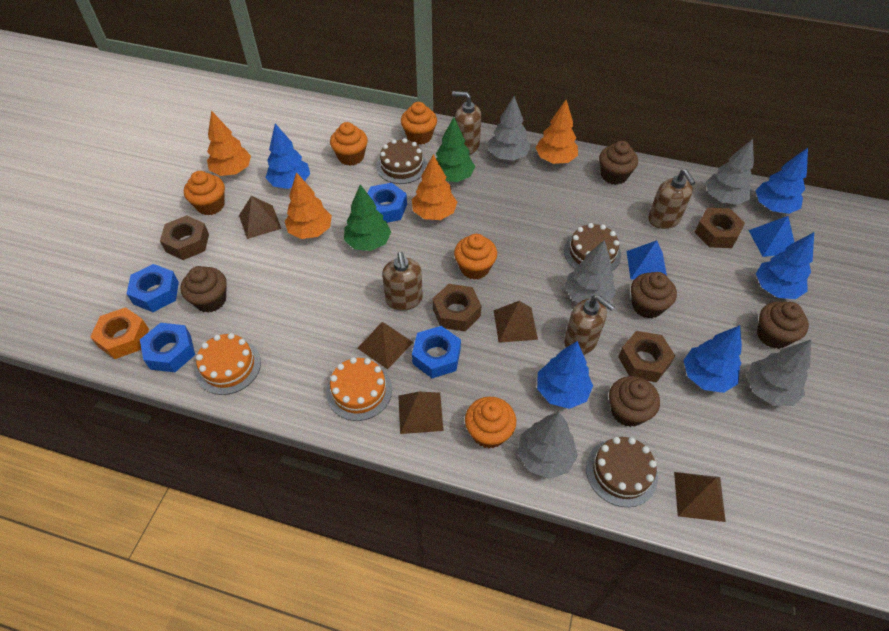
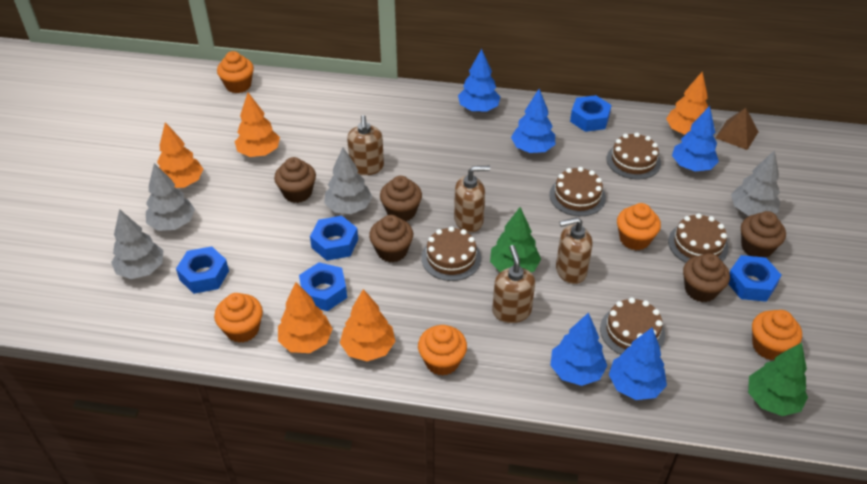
blue nut: 4 -> 5
blue pyramid: 2 -> 0
brown cake: 3 -> 5
brown nut: 4 -> 0
brown pyramid: 5 -> 1
grey tree: 5 -> 4
orange cake: 2 -> 0
orange nut: 1 -> 0
orange tree: 4 -> 5

